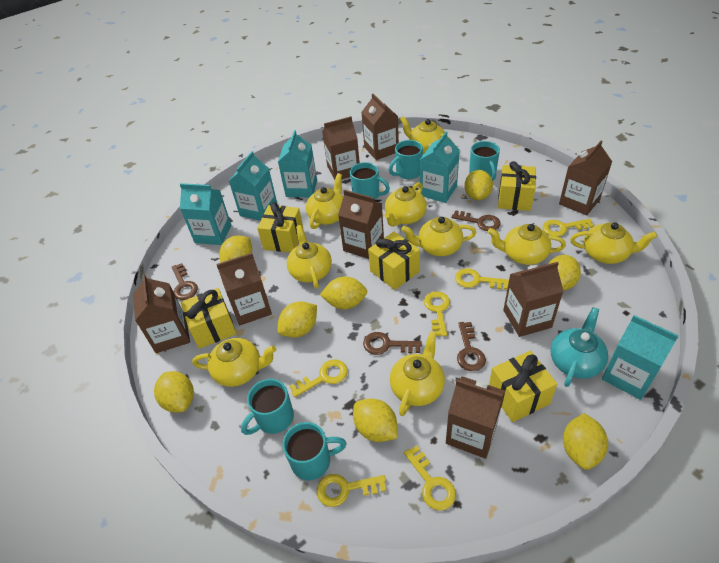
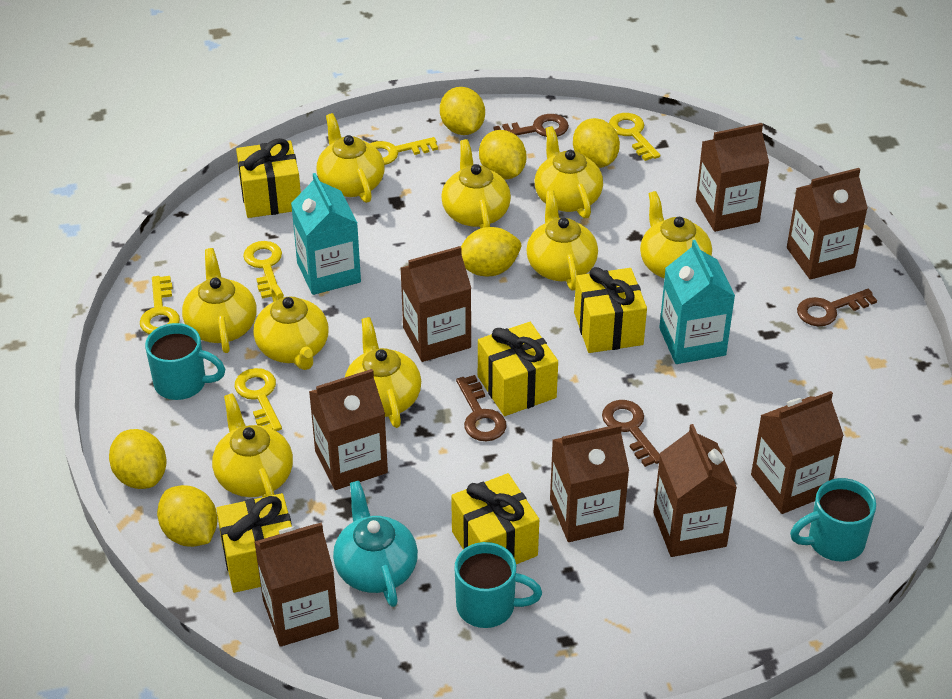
turquoise carton: 5 -> 2
turquoise mug: 5 -> 3
yellow key: 6 -> 5
yellow lemon: 8 -> 6

